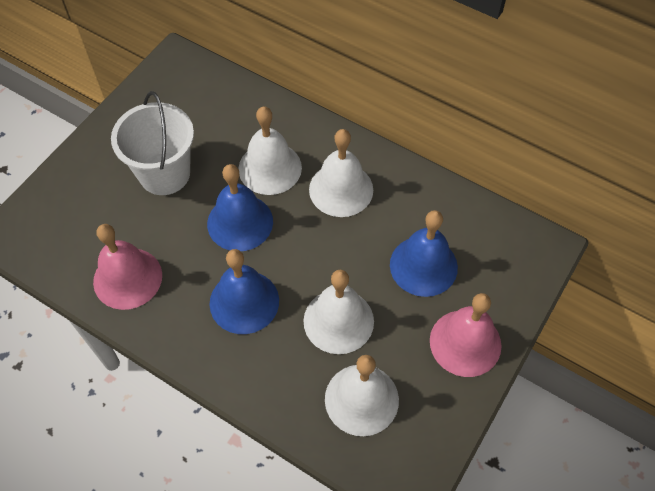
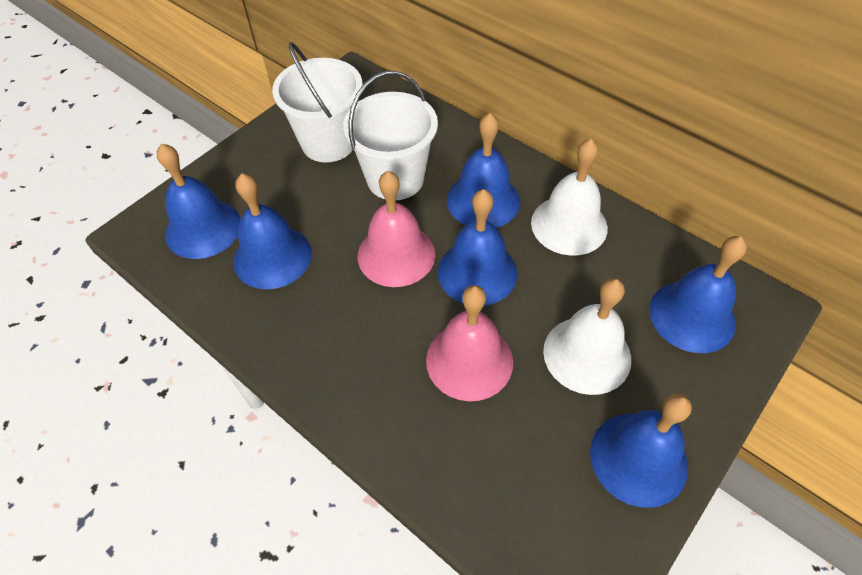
blue bell: 3 -> 6
white bell: 4 -> 2
white bucket: 1 -> 2

